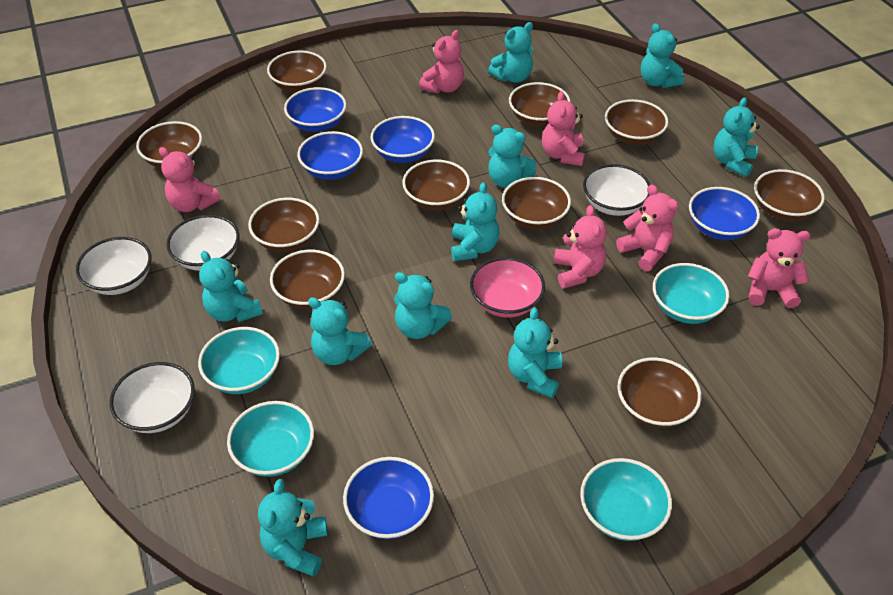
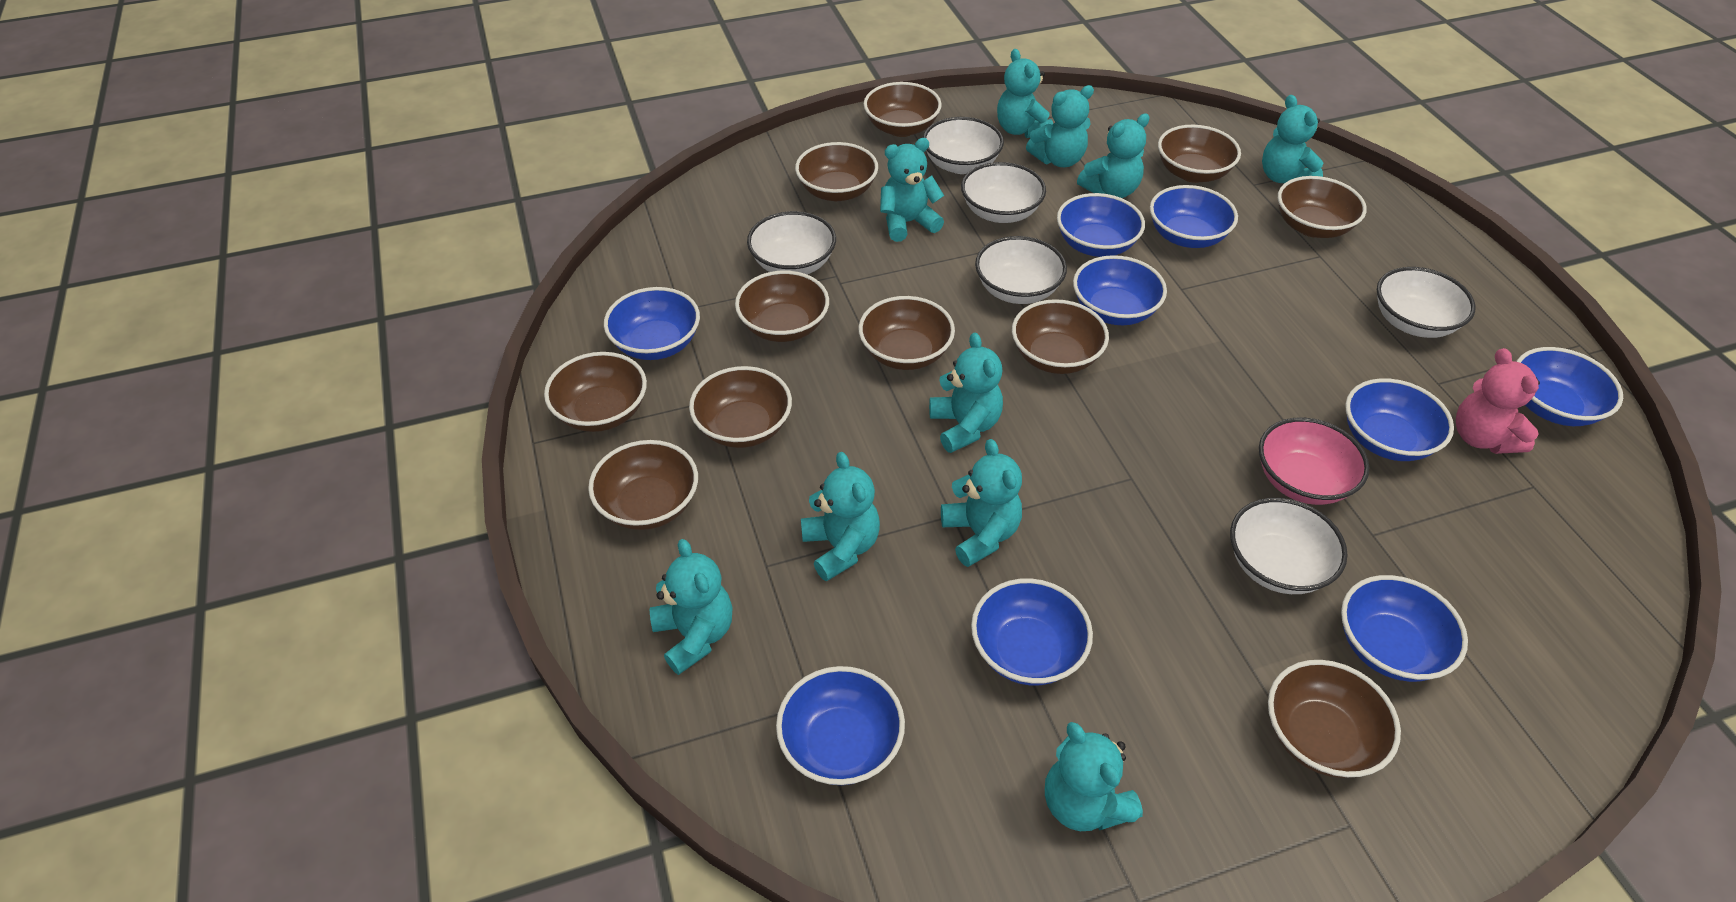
blue bowl: 5 -> 9
brown bowl: 10 -> 11
pink teddy bear: 6 -> 1
turquoise bowl: 4 -> 0
white bowl: 4 -> 6

